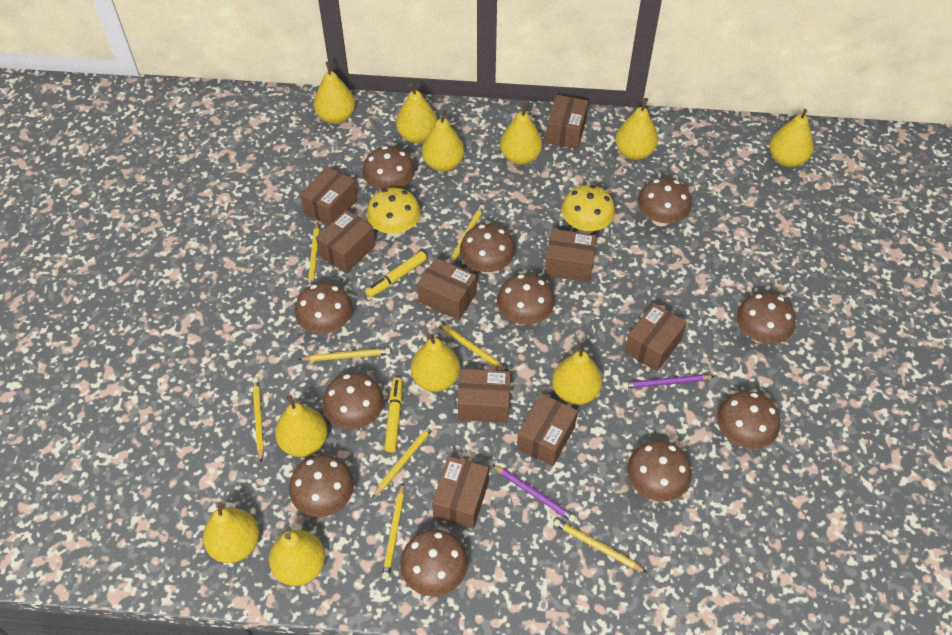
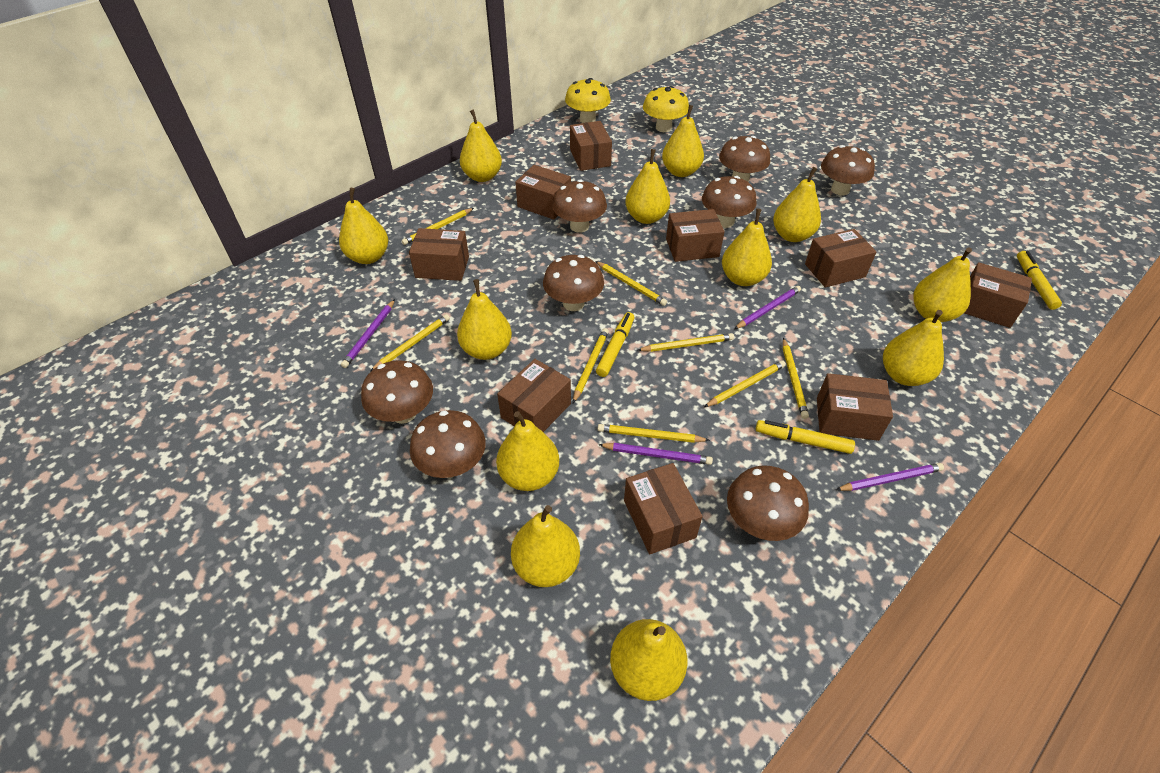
brown mushroom: 11 -> 8
purple pencil: 2 -> 4
yellow marker: 2 -> 3
yellow pear: 11 -> 12

